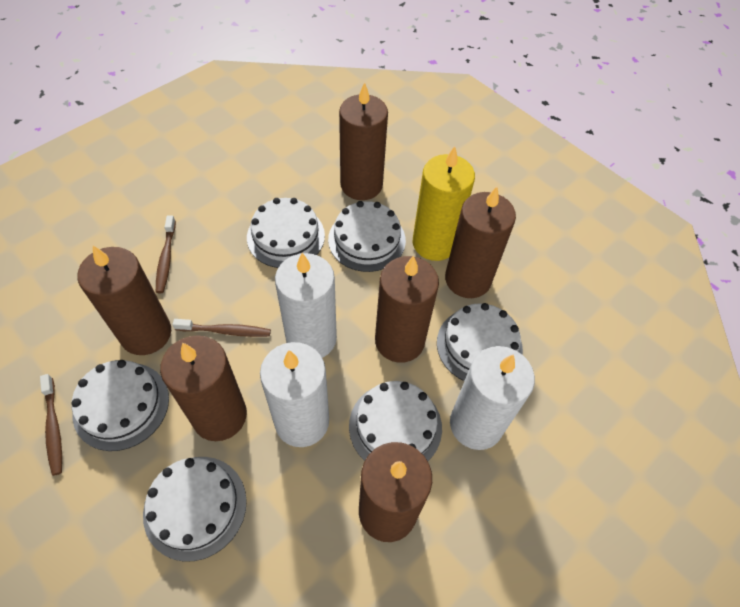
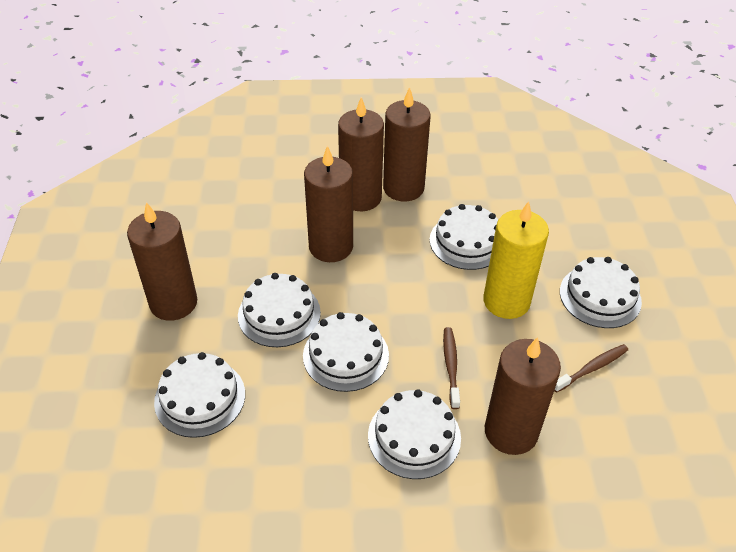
brown candle: 6 -> 5
brown toothbrush: 3 -> 2
white candle: 3 -> 0

